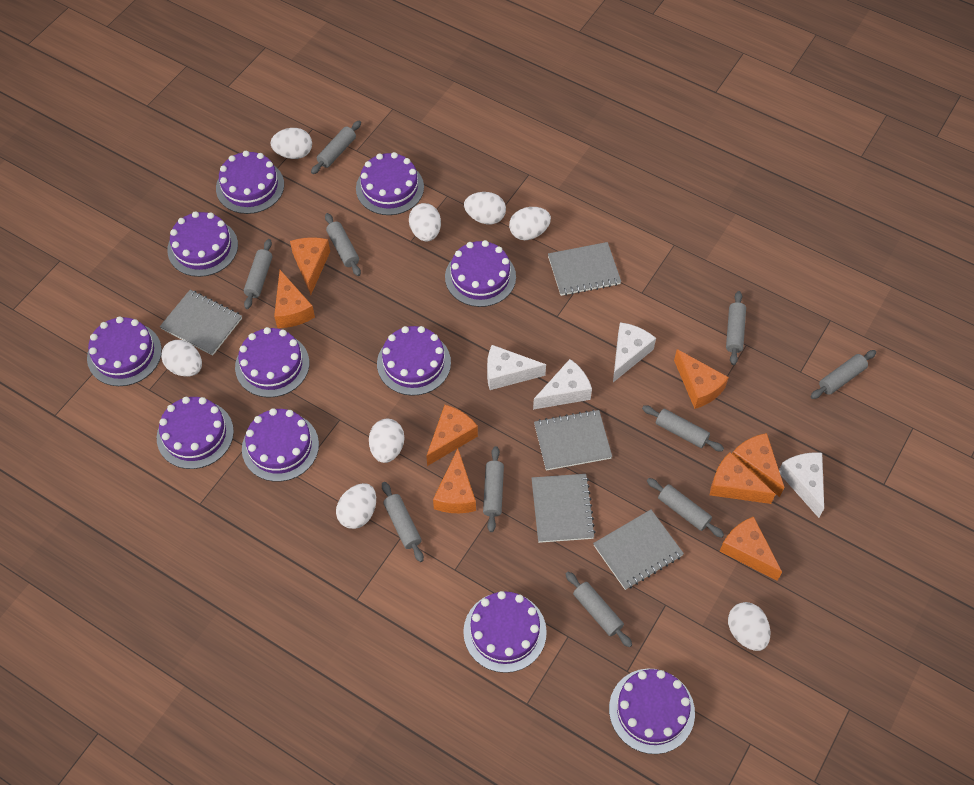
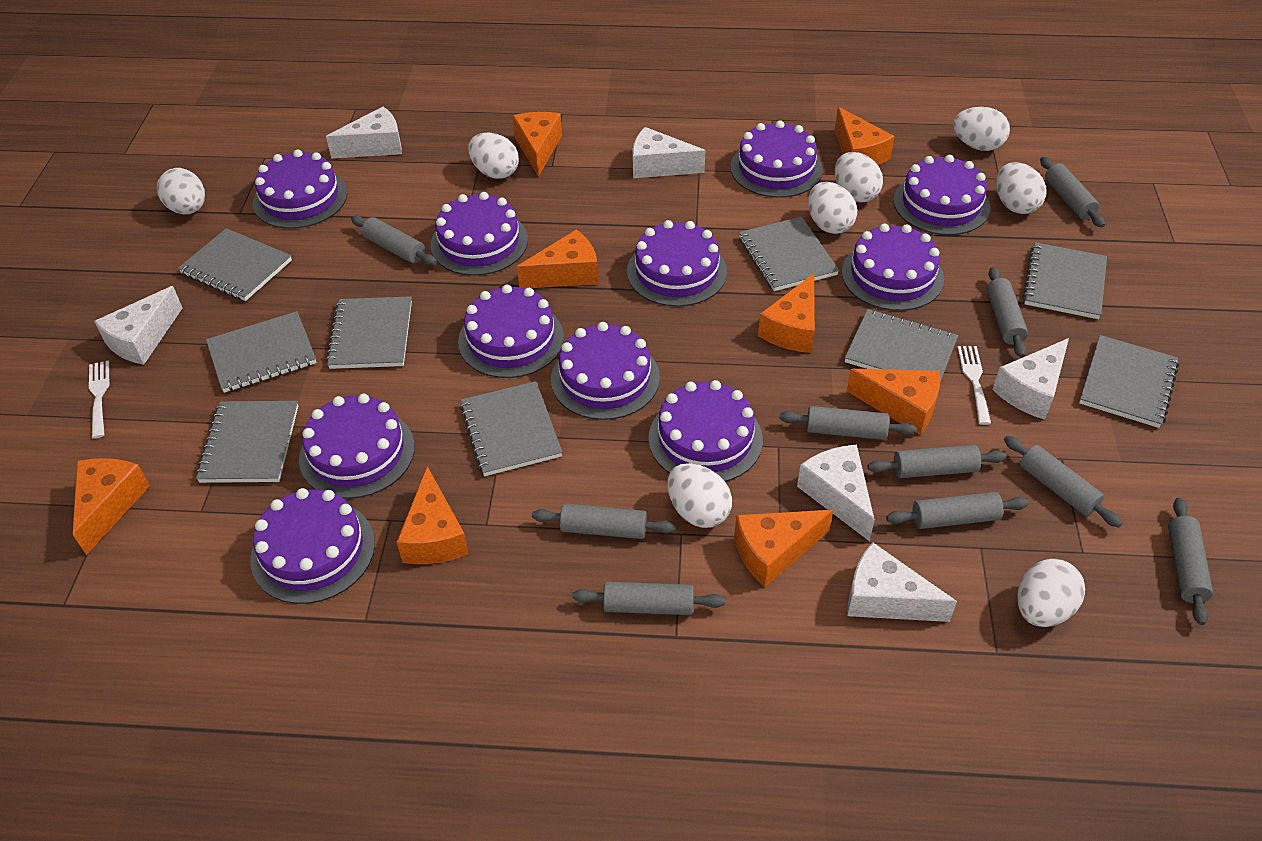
grey notebook: 5 -> 9
white cheese: 4 -> 6
white fork: 0 -> 2

